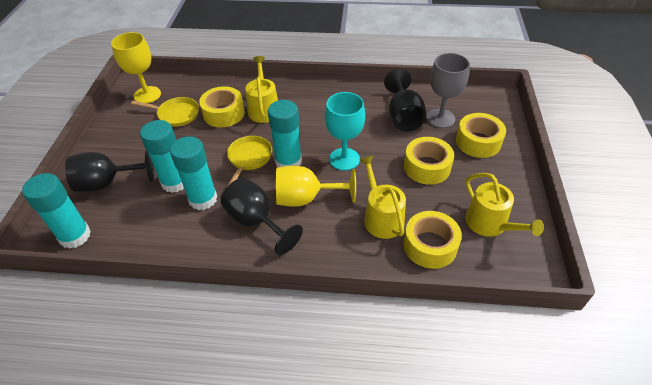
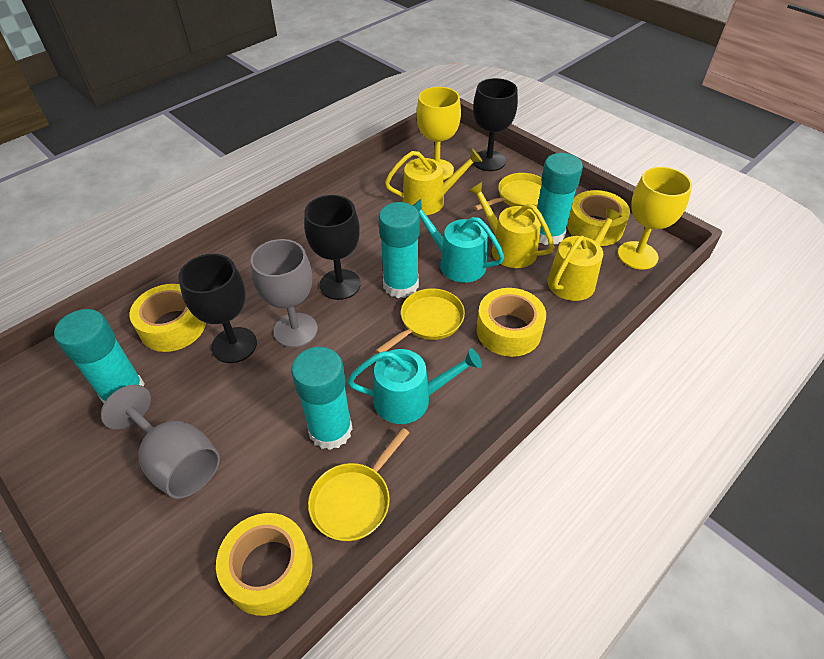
grey goblet: 1 -> 2
turquoise goblet: 1 -> 0
turquoise watering can: 0 -> 2
yellow pan: 2 -> 3

